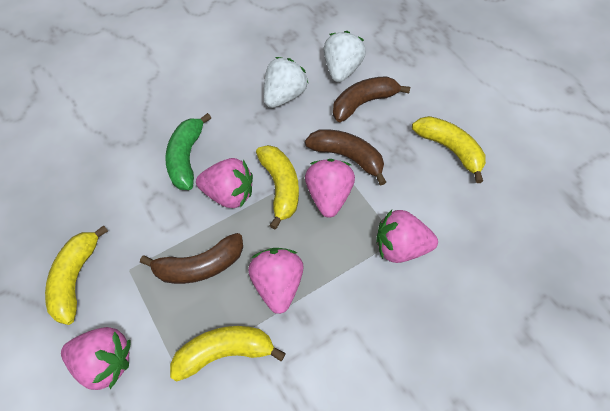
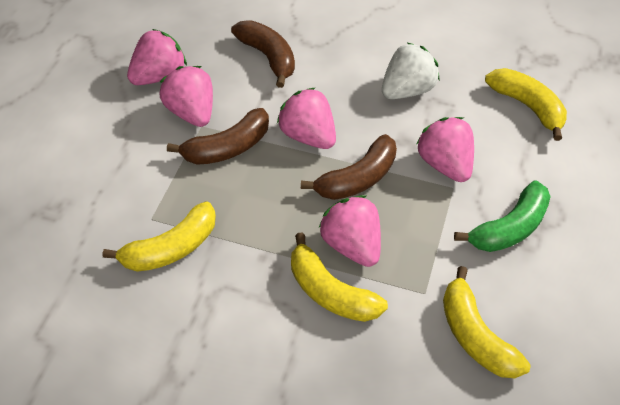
white strawberry: 2 -> 1

